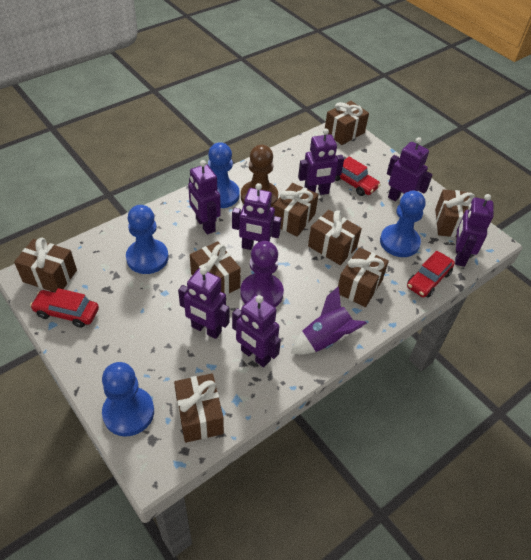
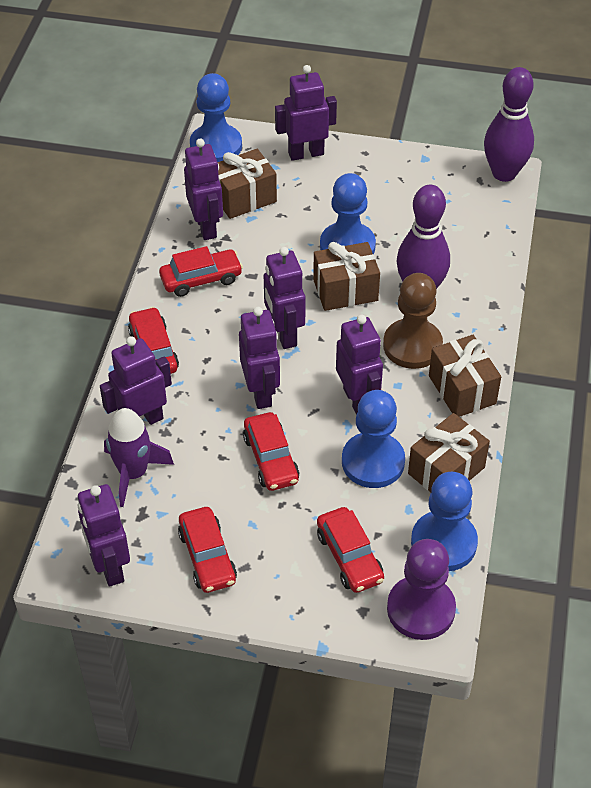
brown gift: 8 -> 4
purple bowling pin: 0 -> 2
red car: 3 -> 5

